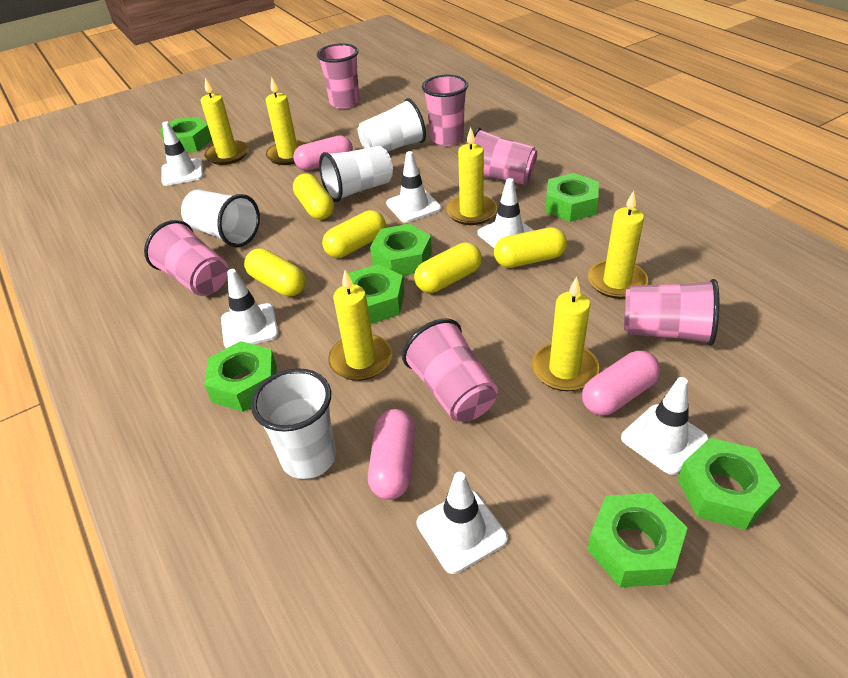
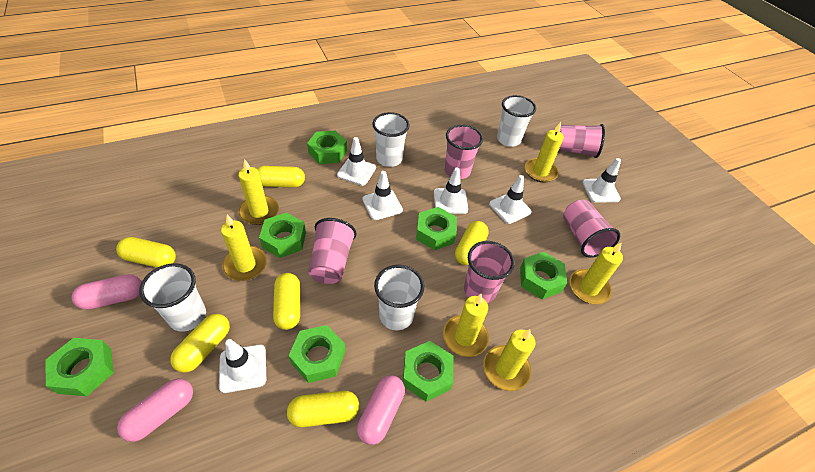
pink cup: 6 -> 5
yellow capsule: 5 -> 6

